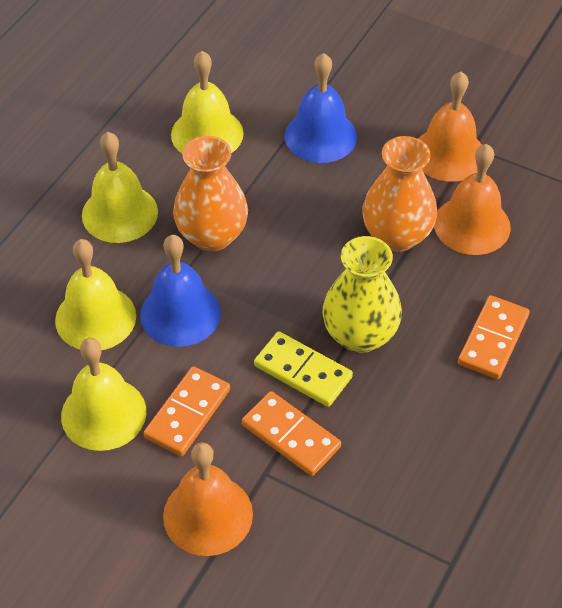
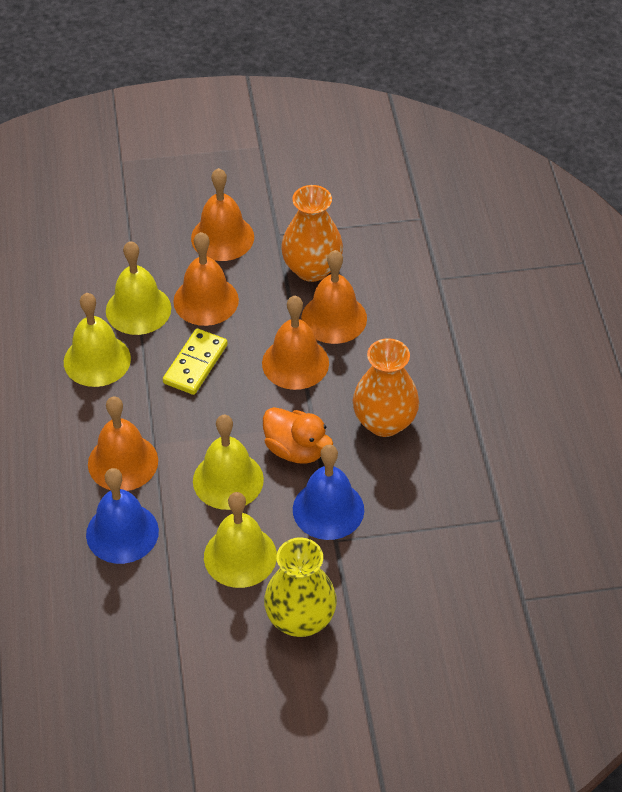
orange bell: 3 -> 5
orange domino: 3 -> 0
orange duck: 0 -> 1

